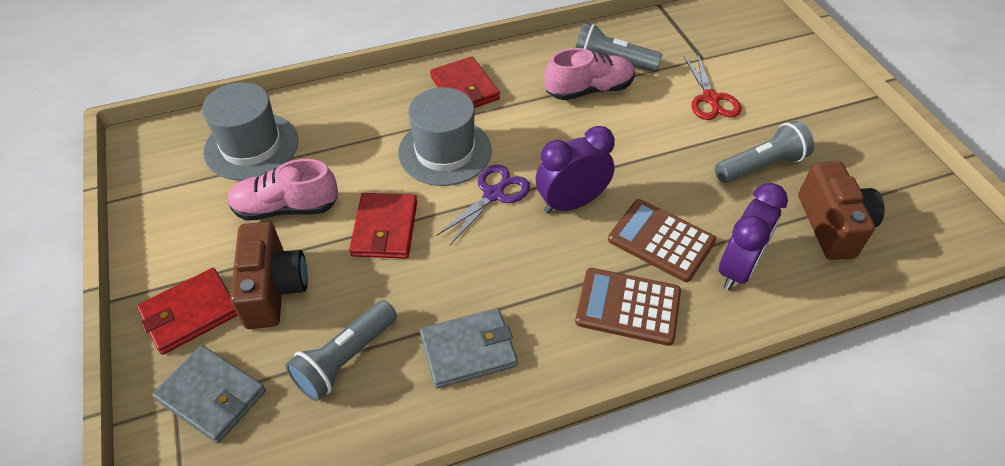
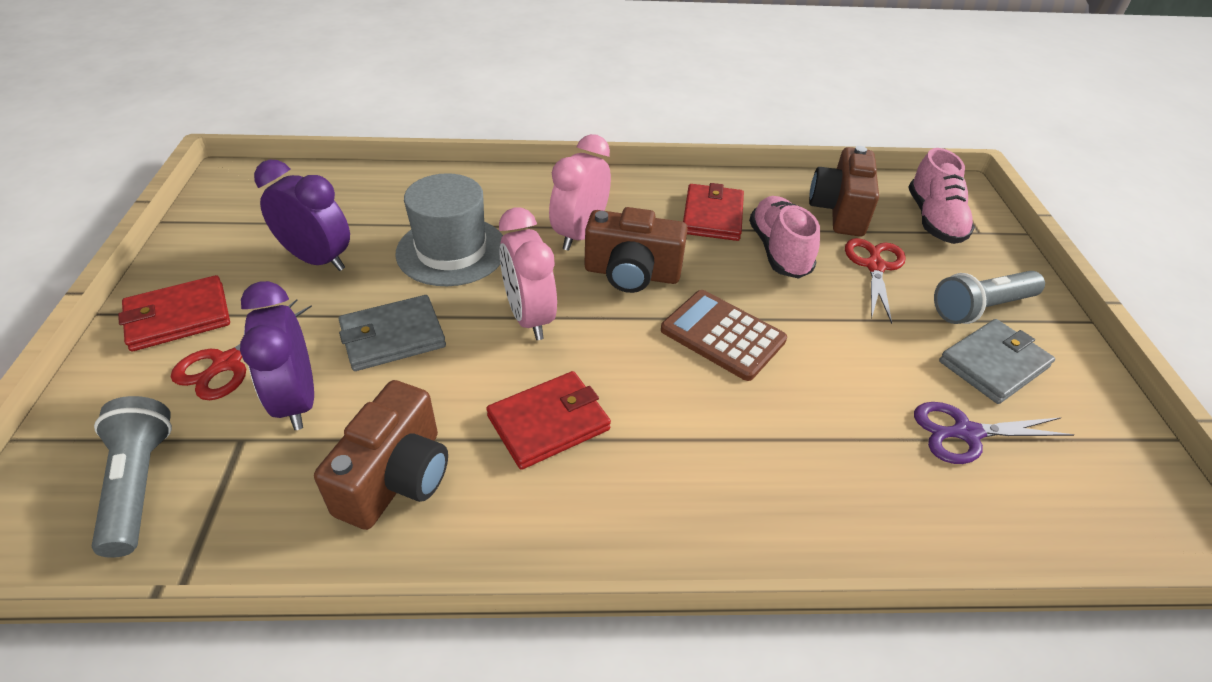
brown calculator: 2 -> 1
brown camera: 2 -> 3
grey flashlight: 3 -> 2
grey hat: 2 -> 1
pink clock: 0 -> 2
red scissors: 1 -> 2

